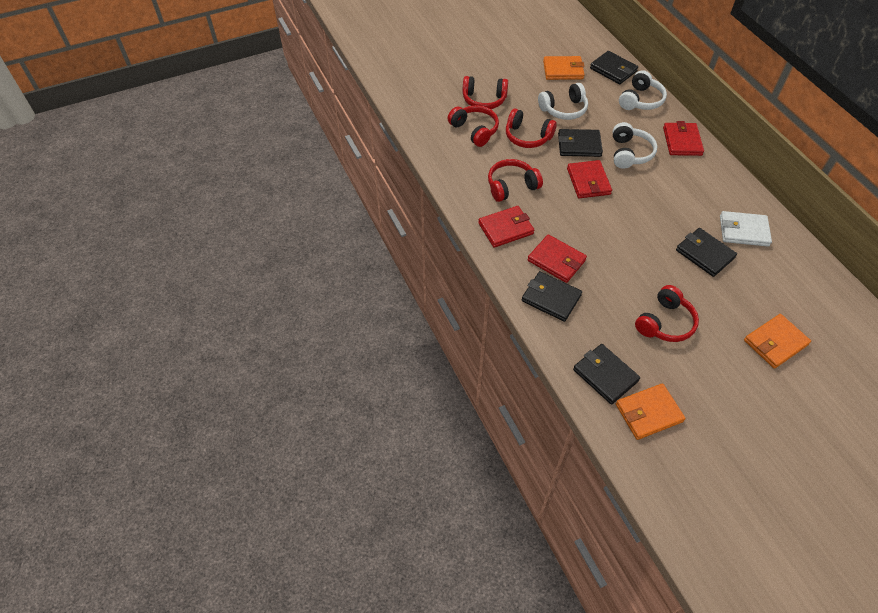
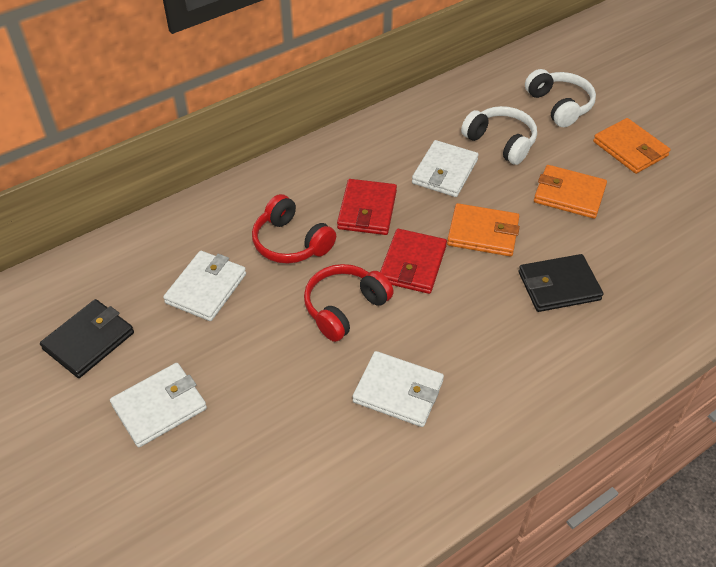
black wallet: 5 -> 2
red headphones: 5 -> 2
red wallet: 4 -> 2
white headphones: 3 -> 2
white wallet: 1 -> 4

